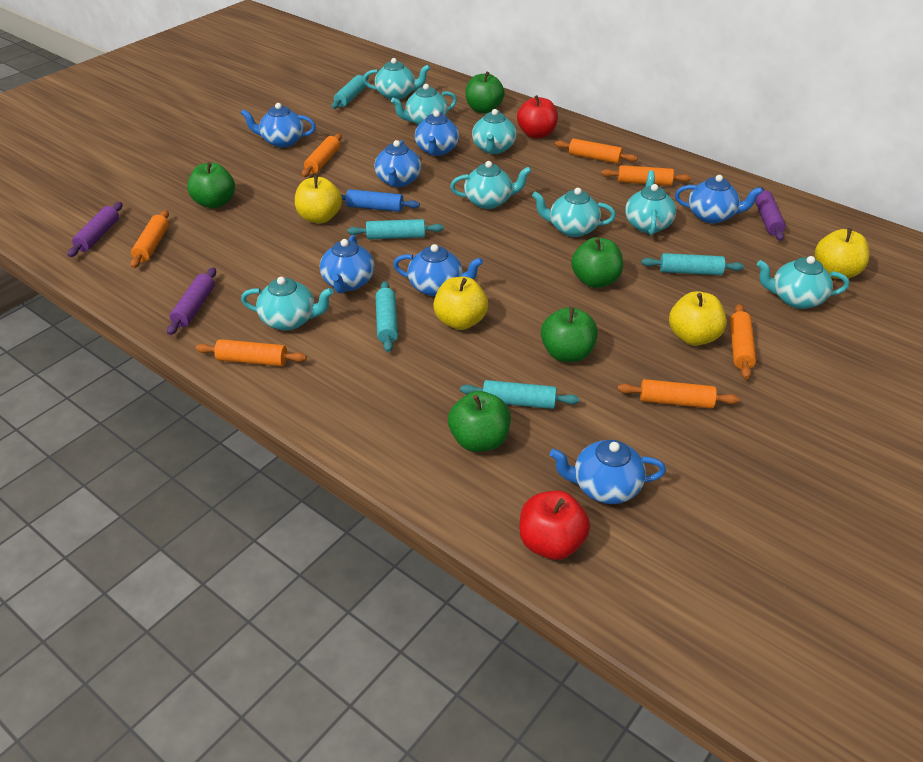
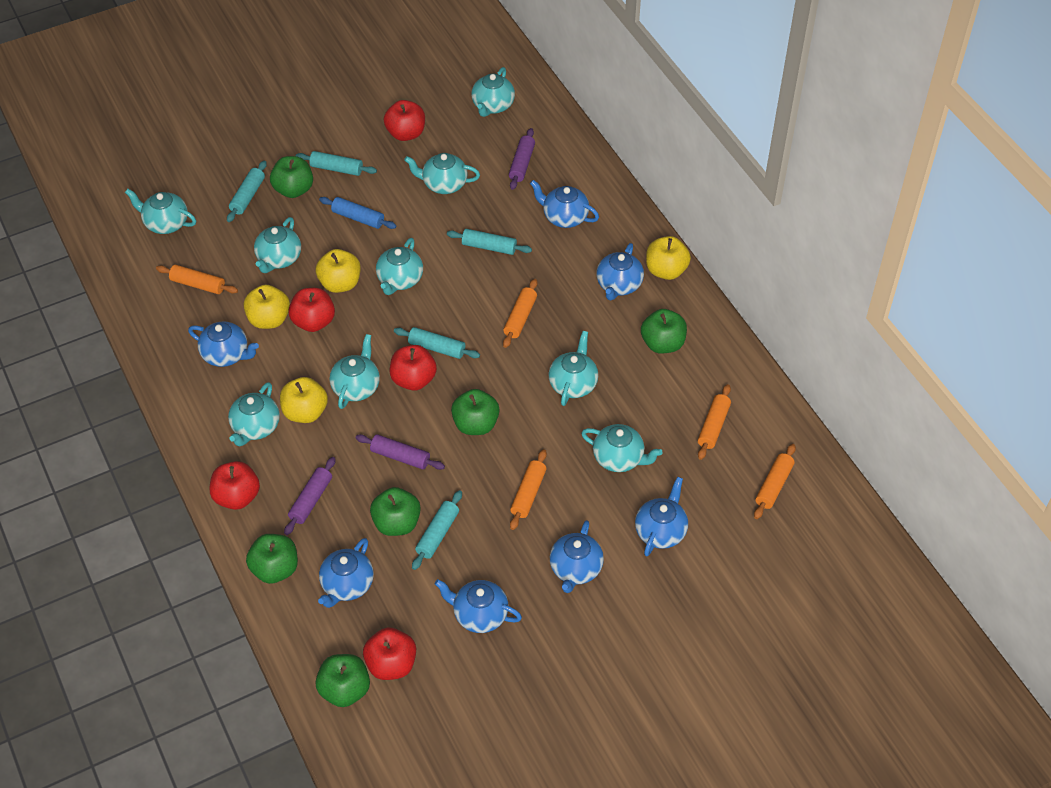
green apple: 5 -> 6
orange rolling pin: 7 -> 5
red apple: 2 -> 5
turquoise teapot: 8 -> 9

